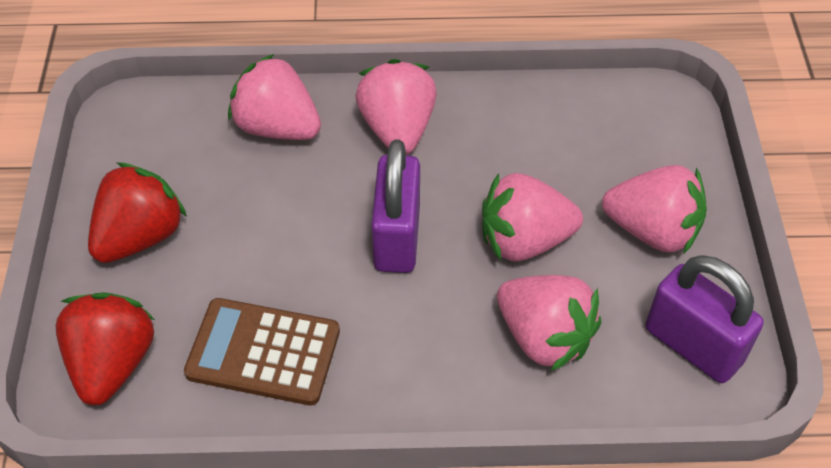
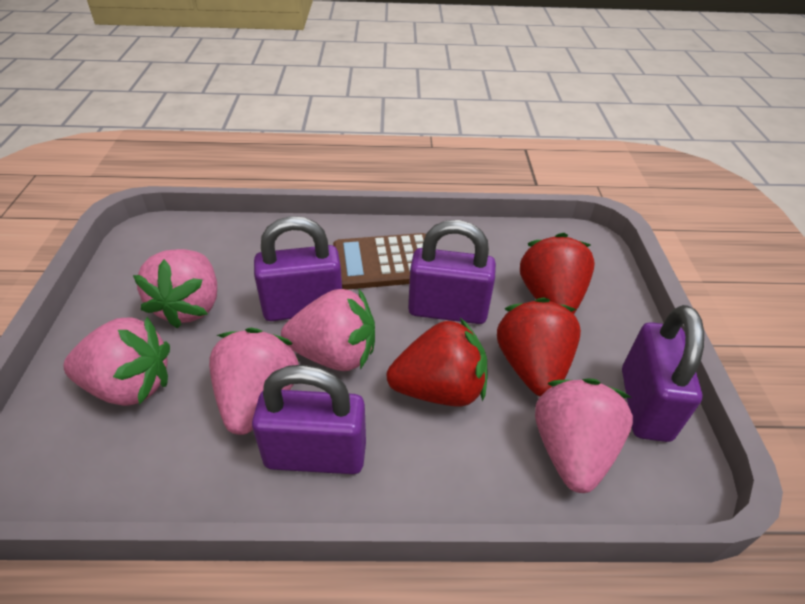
purple padlock: 2 -> 4
red strawberry: 2 -> 3

